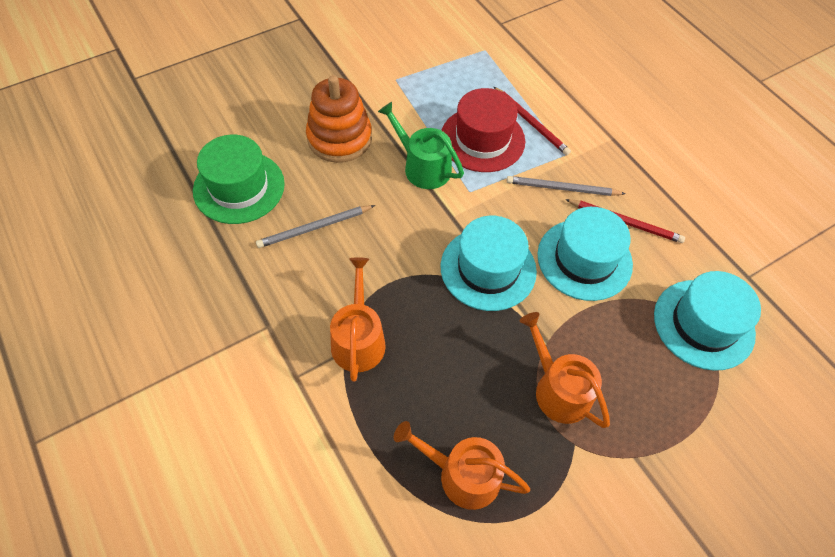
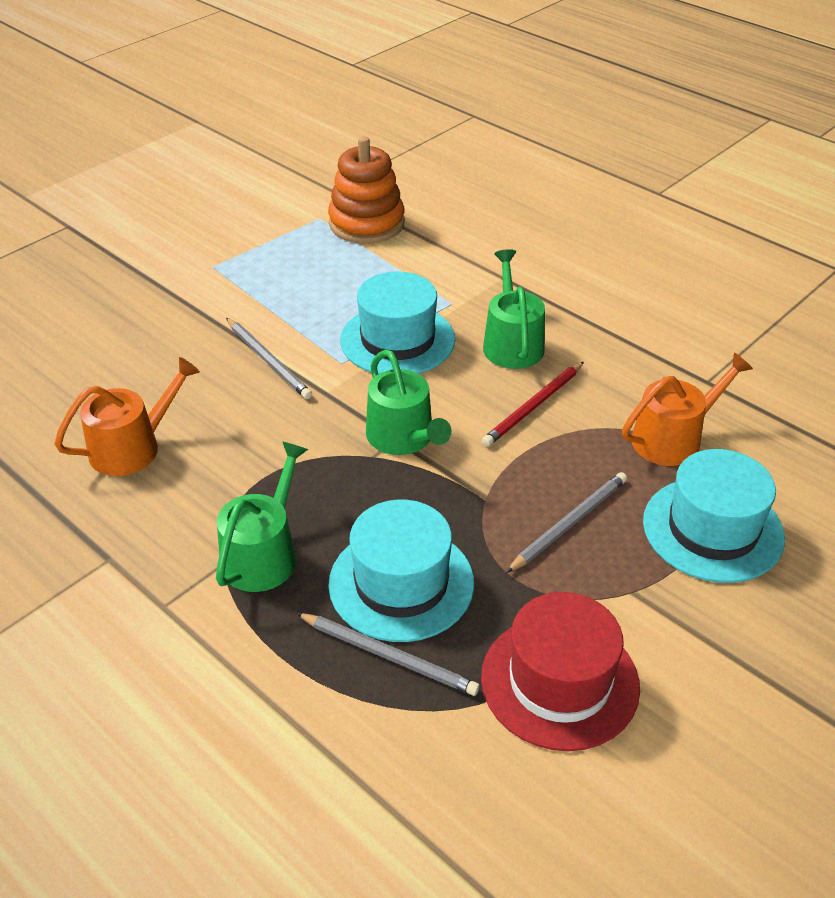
green hat: 1 -> 0
green watering can: 1 -> 3
grey pencil: 2 -> 3
orange watering can: 3 -> 2
red pencil: 2 -> 1

